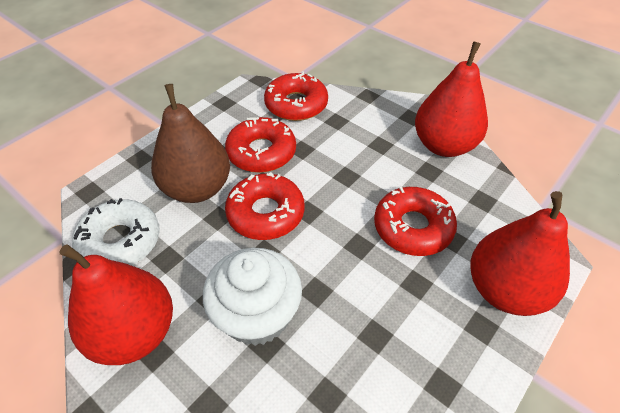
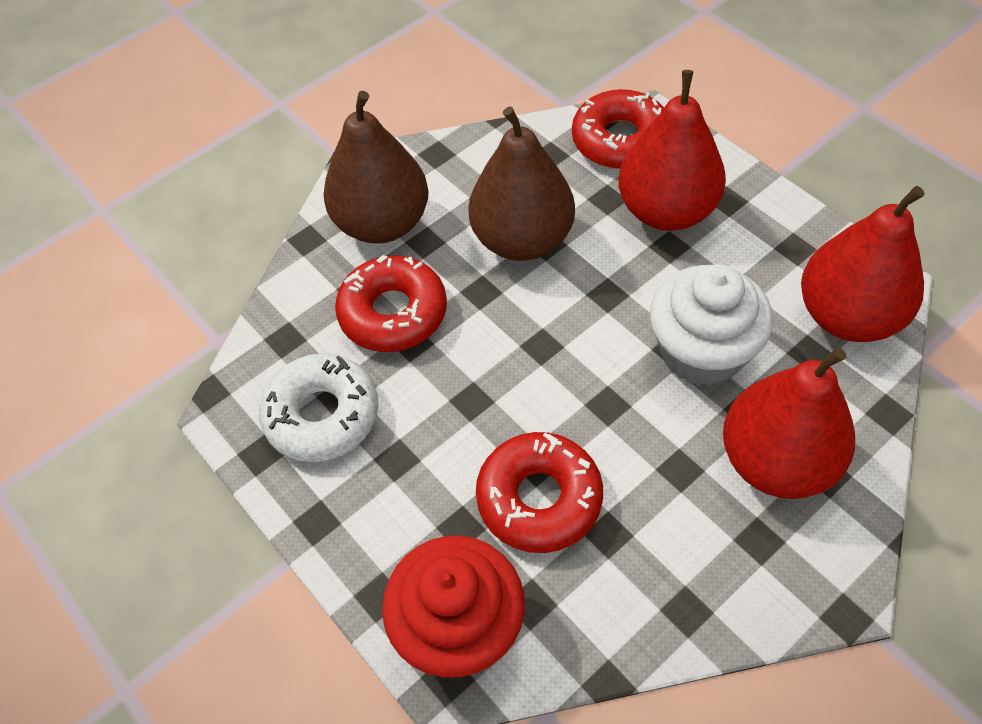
brown pear: 1 -> 2
red cupcake: 0 -> 1
red donut: 4 -> 3

